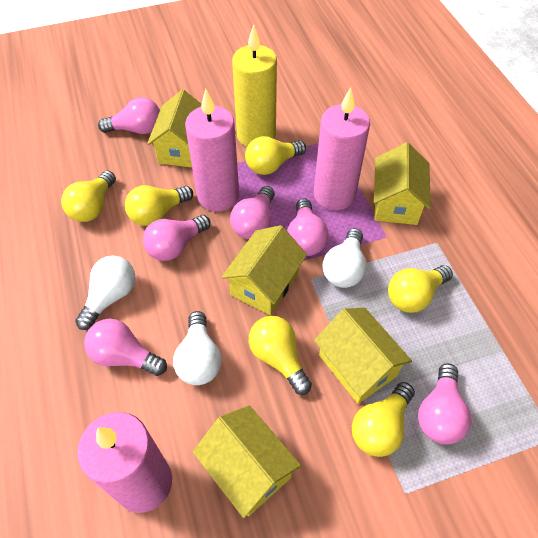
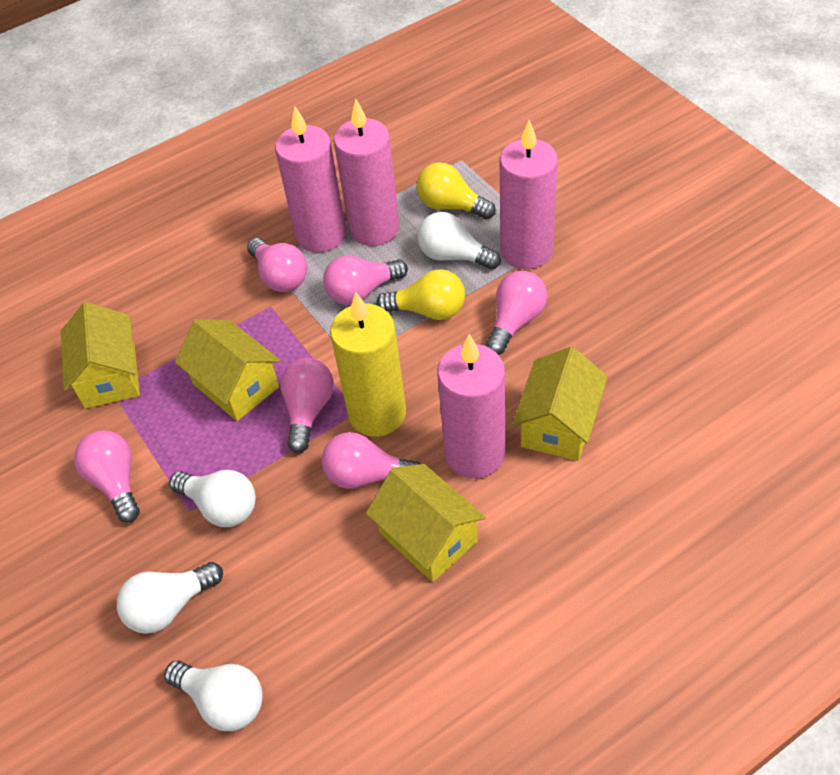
pink candle: 3 -> 4
white light bulb: 3 -> 4
yellow house: 5 -> 4
yellow light bulb: 6 -> 2

